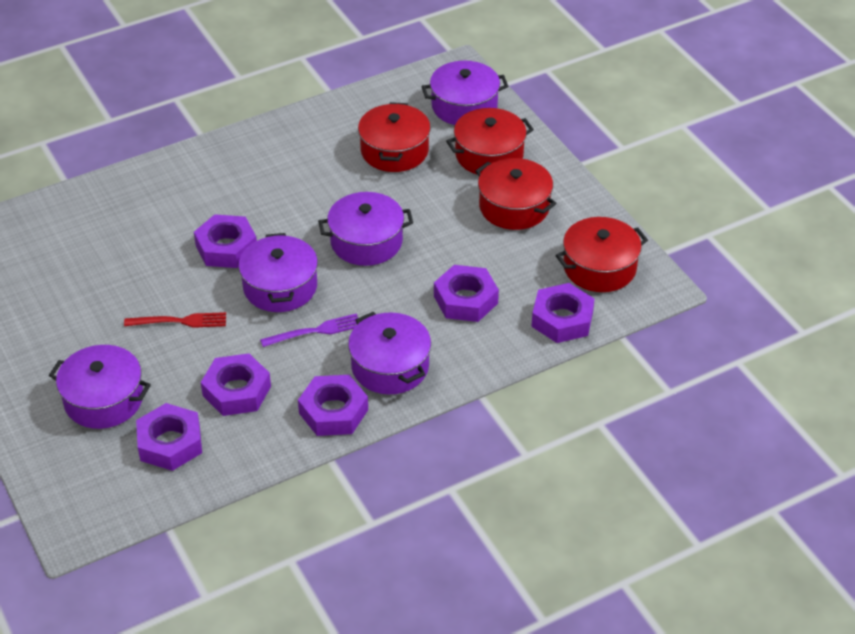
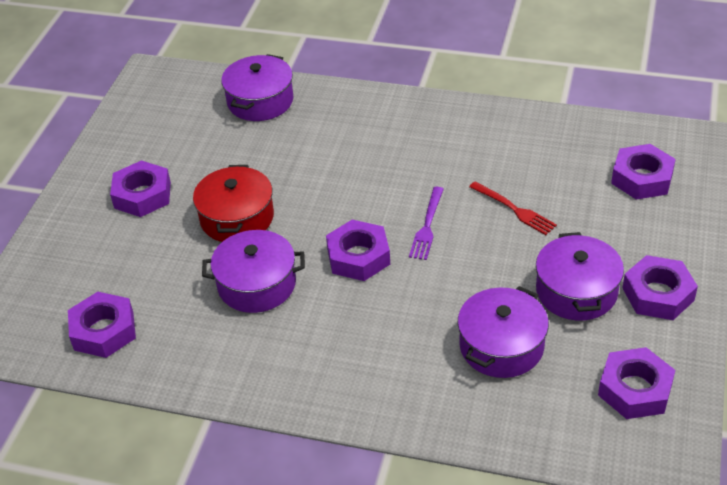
purple pot: 5 -> 4
red pot: 4 -> 1

